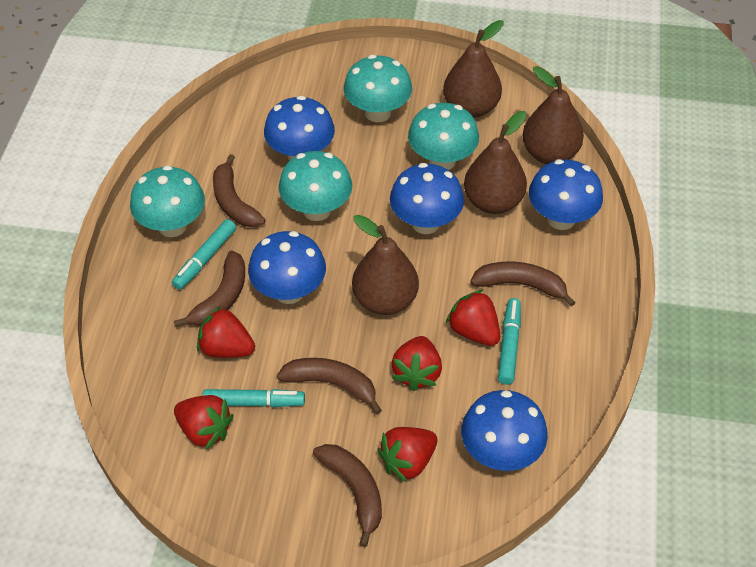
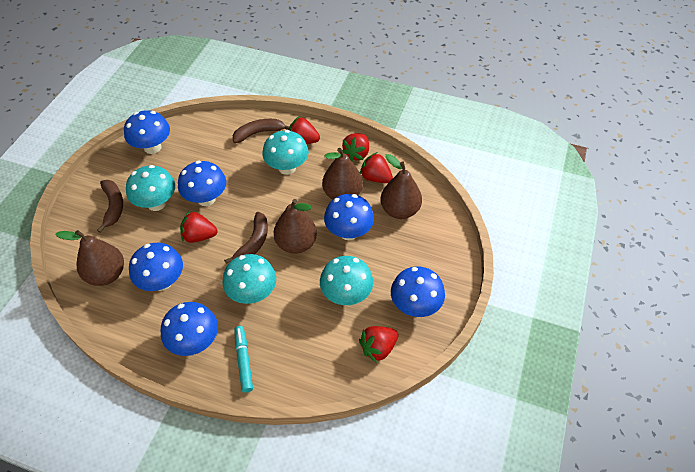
blue mushroom: 5 -> 6
brown banana: 5 -> 3
turquoise marker: 3 -> 1

